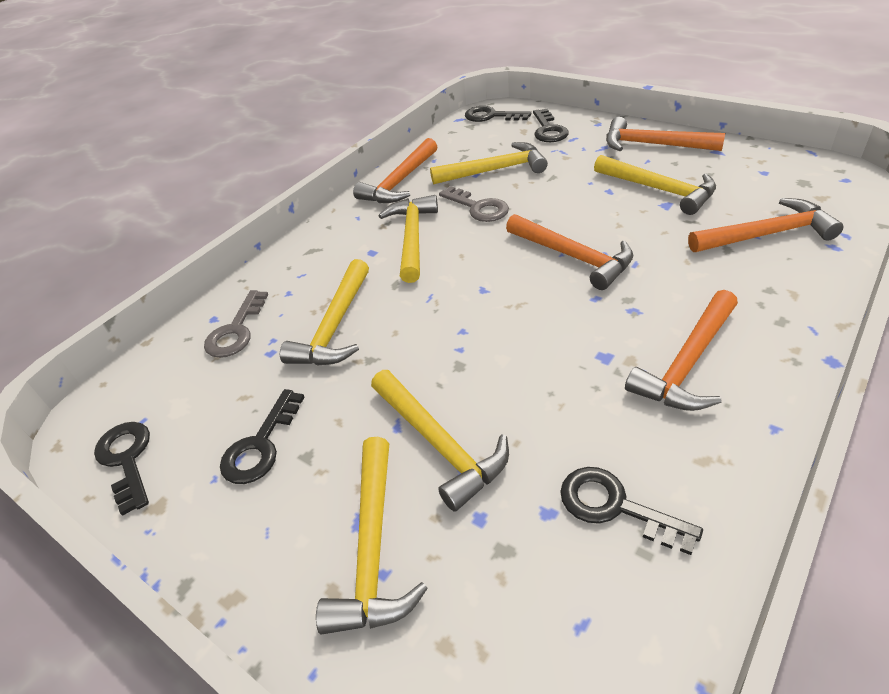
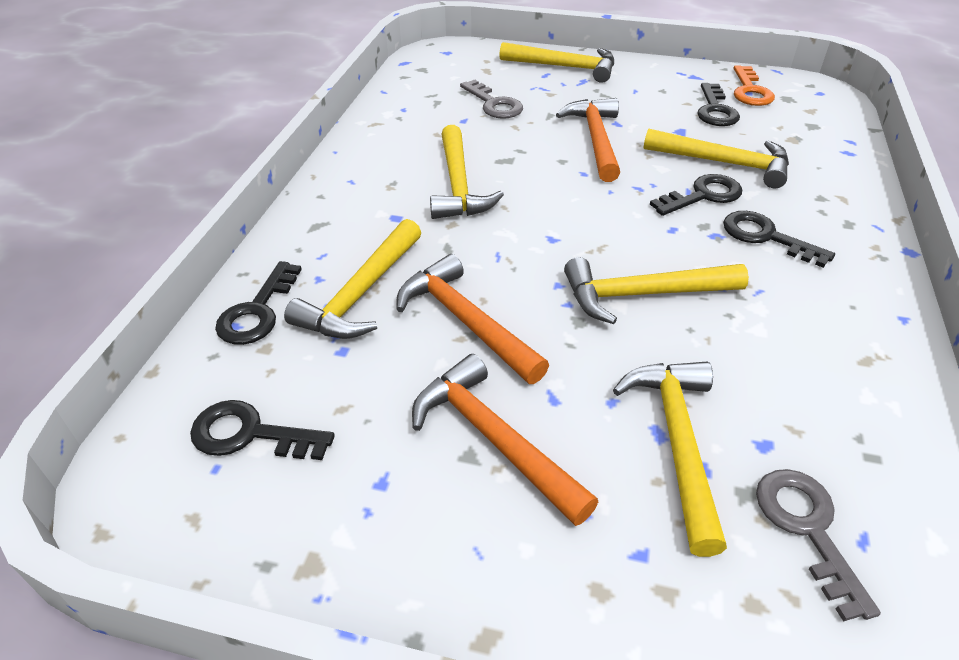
orange hammer: 5 -> 3
orange key: 0 -> 1

